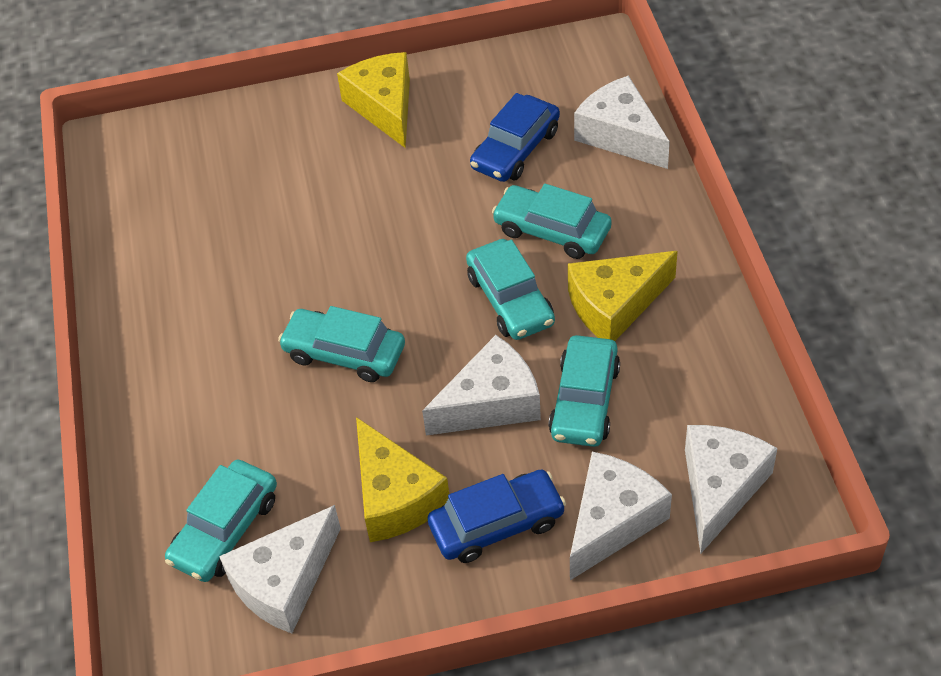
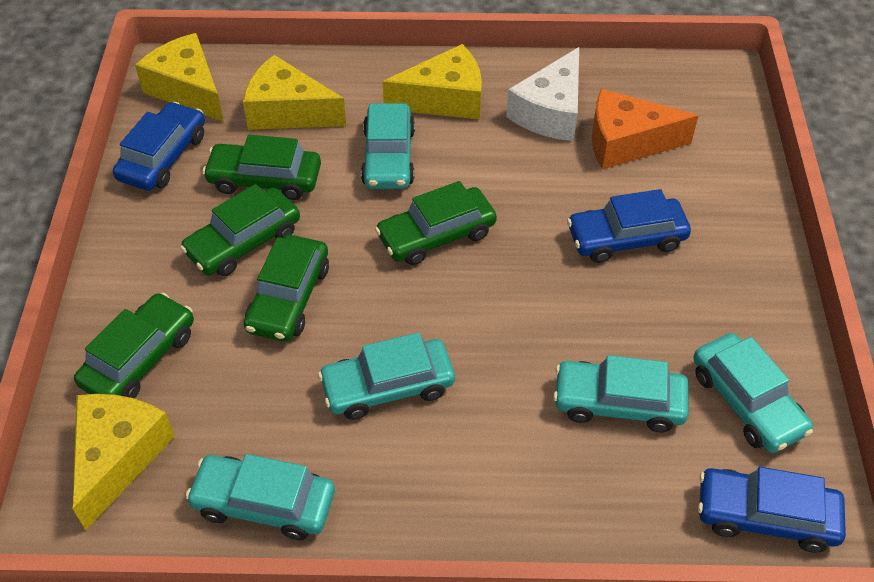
blue car: 2 -> 3
green car: 0 -> 5
orange cheese: 0 -> 1
white cheese: 5 -> 1
yellow cheese: 3 -> 4

